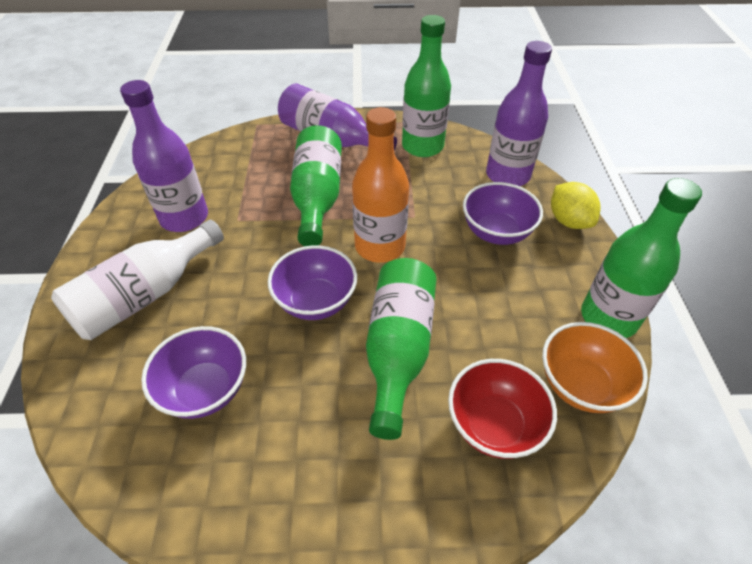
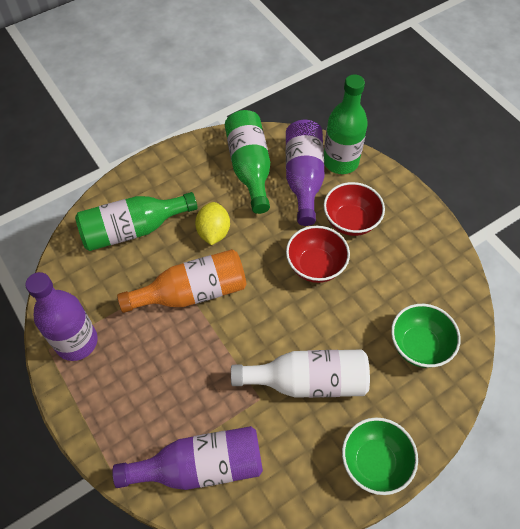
green bottle: 4 -> 3
green bowl: 0 -> 2
orange bowl: 1 -> 0
purple bowl: 3 -> 0
red bowl: 1 -> 2

